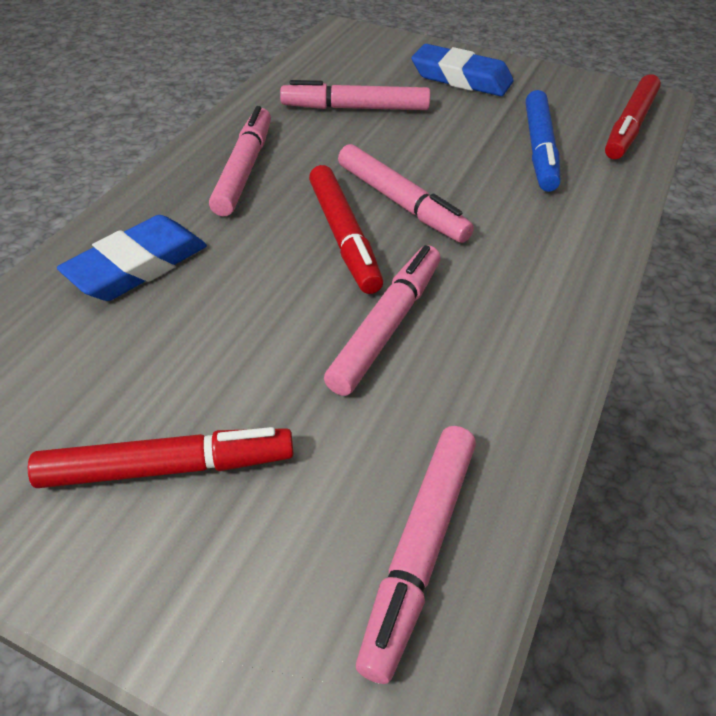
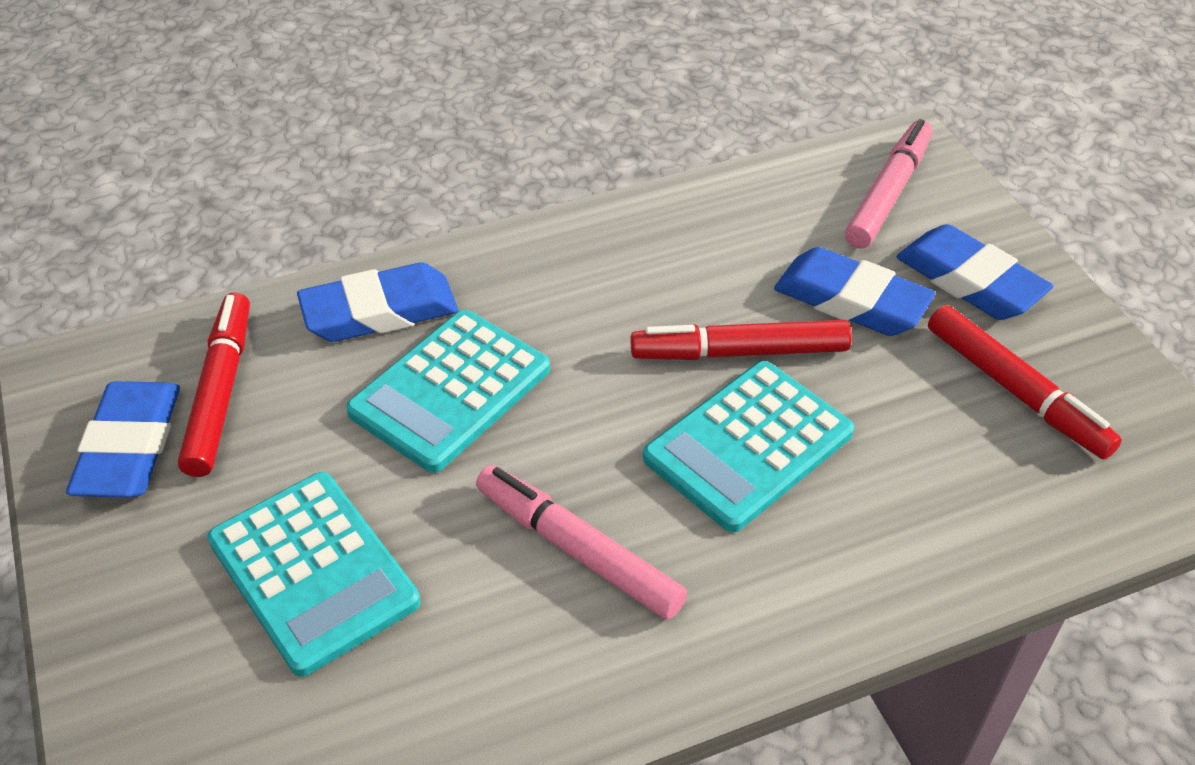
blue eraser: 2 -> 4
blue marker: 1 -> 0
pink marker: 5 -> 2
turquoise calculator: 0 -> 3

